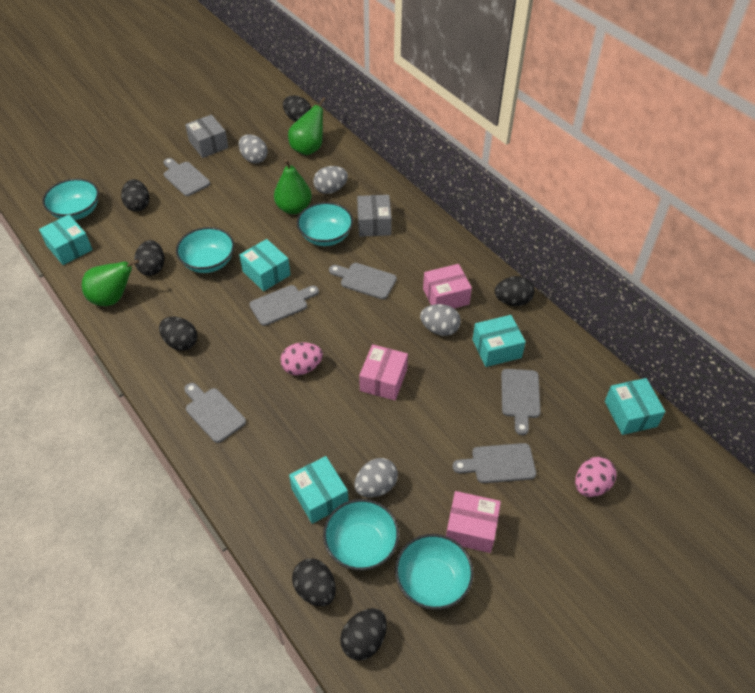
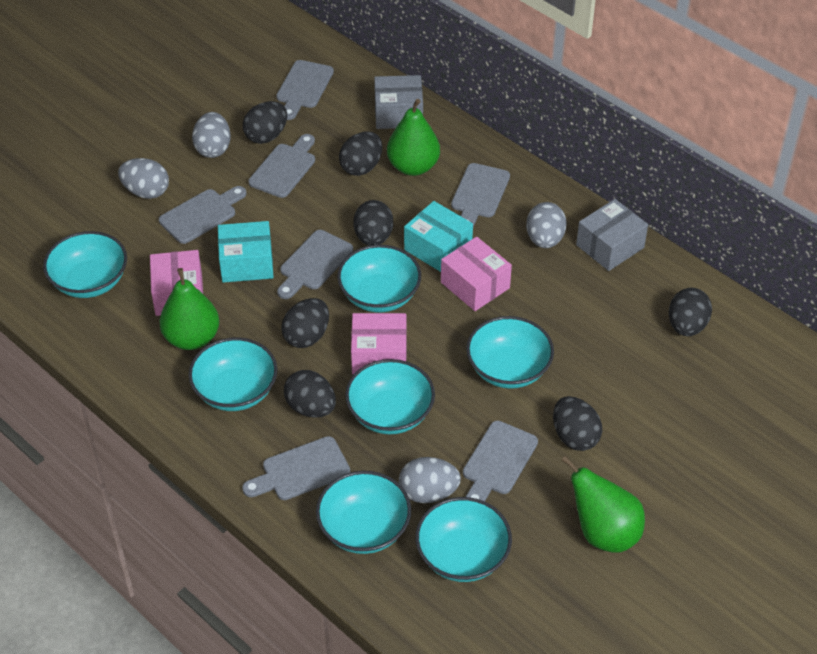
grey cutting board: 6 -> 7
pink egg: 2 -> 0
turquoise bowl: 5 -> 7
turquoise box: 5 -> 2

